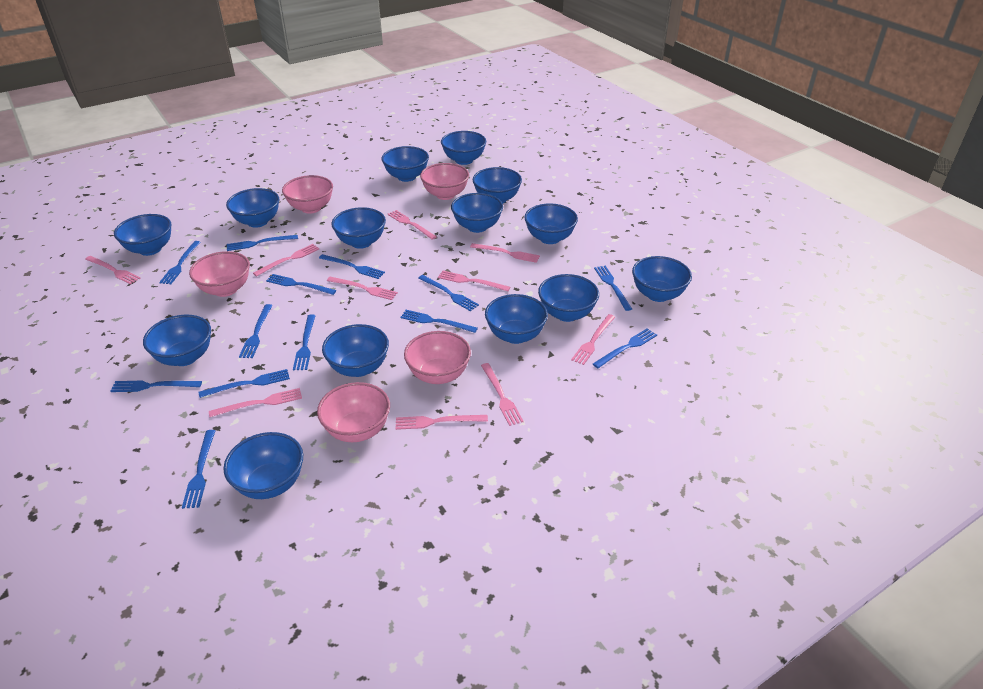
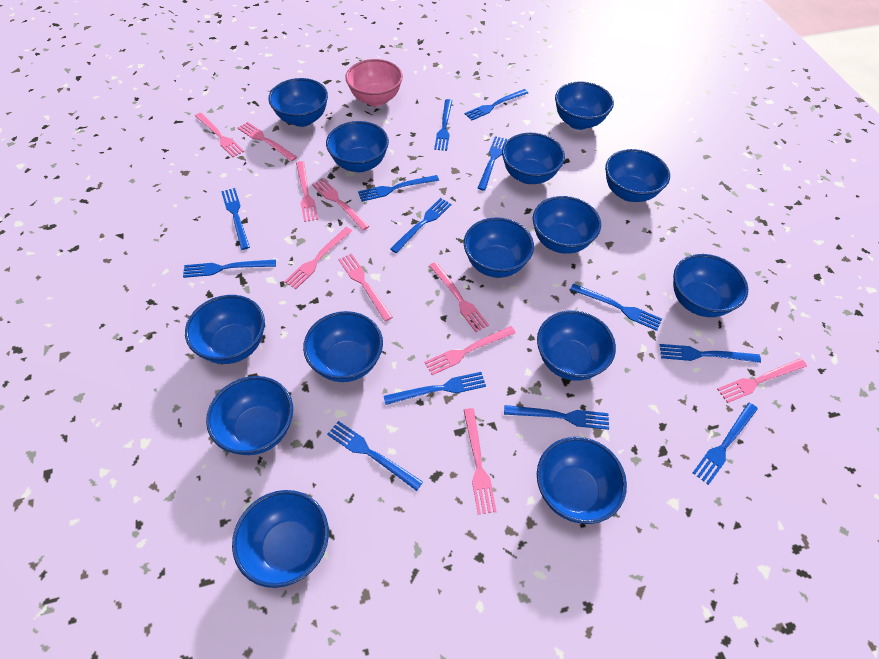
pink bowl: 5 -> 1

